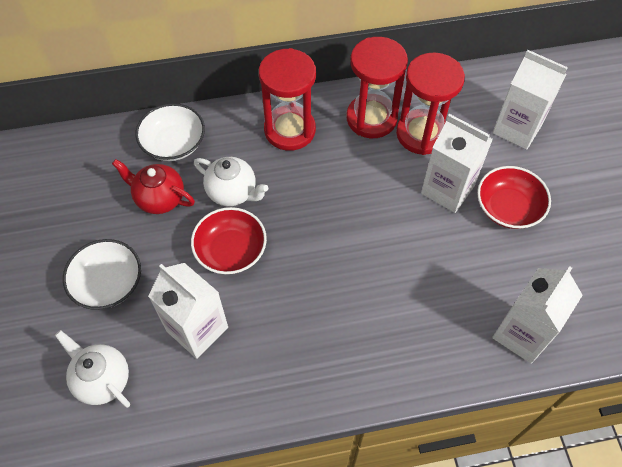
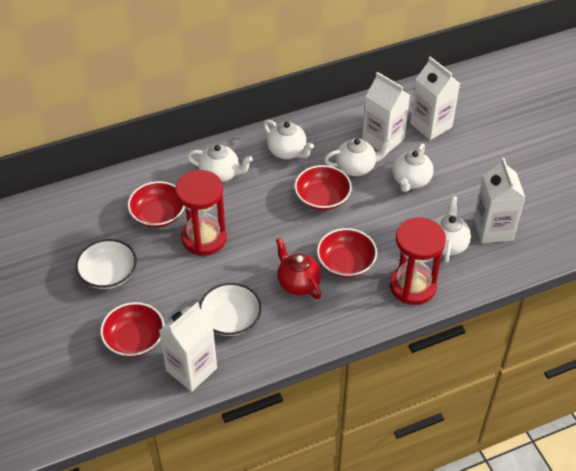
red bowl: 2 -> 4
red hourglass: 3 -> 2
white teapot: 2 -> 5

